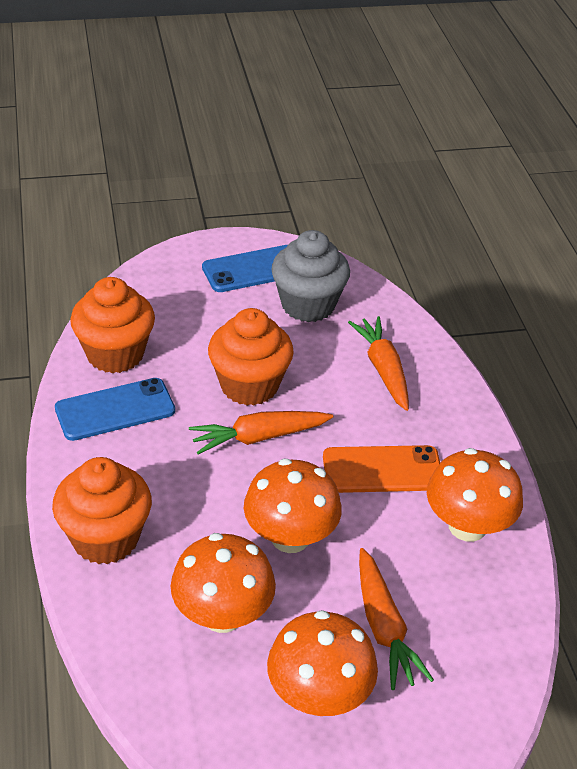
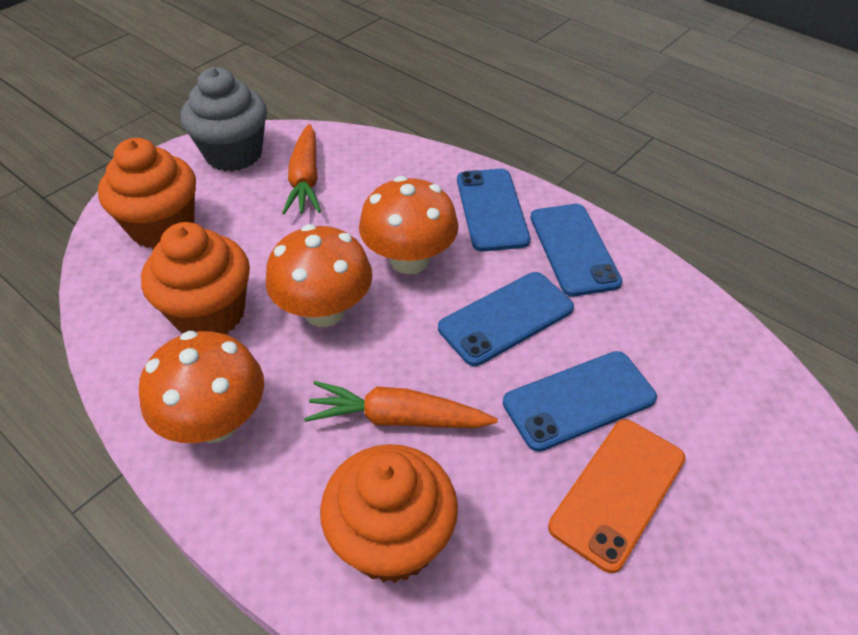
blue phone: 2 -> 4
orange carrot: 3 -> 2
orange mushroom: 4 -> 3

